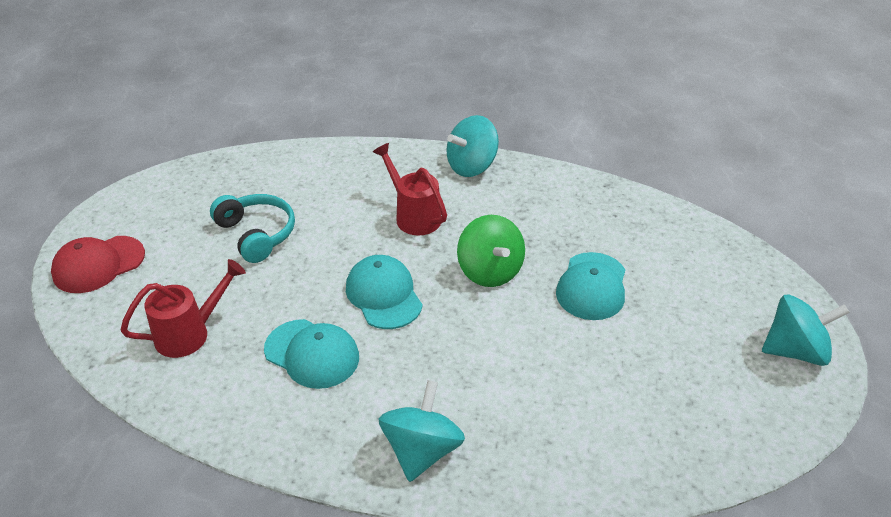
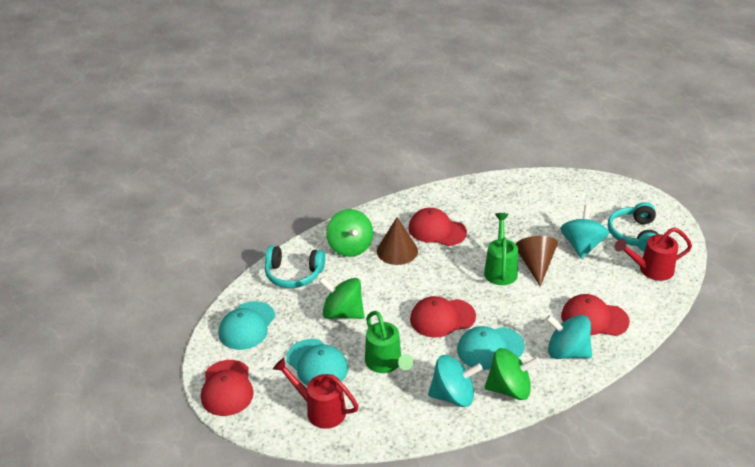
brown cone: 0 -> 2
green spinning top: 1 -> 3
green watering can: 0 -> 2
red cap: 1 -> 4
turquoise headphones: 1 -> 2

